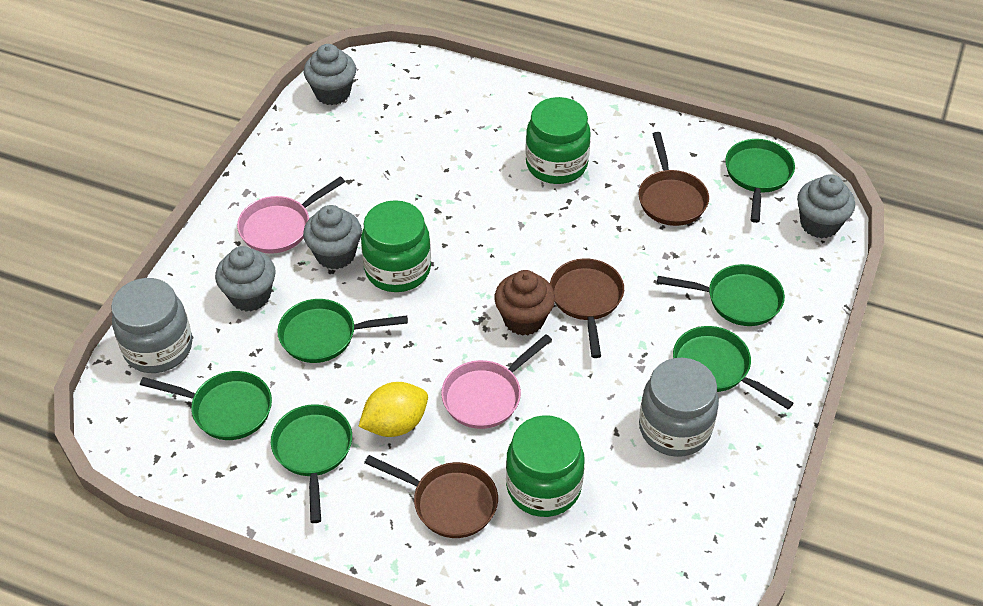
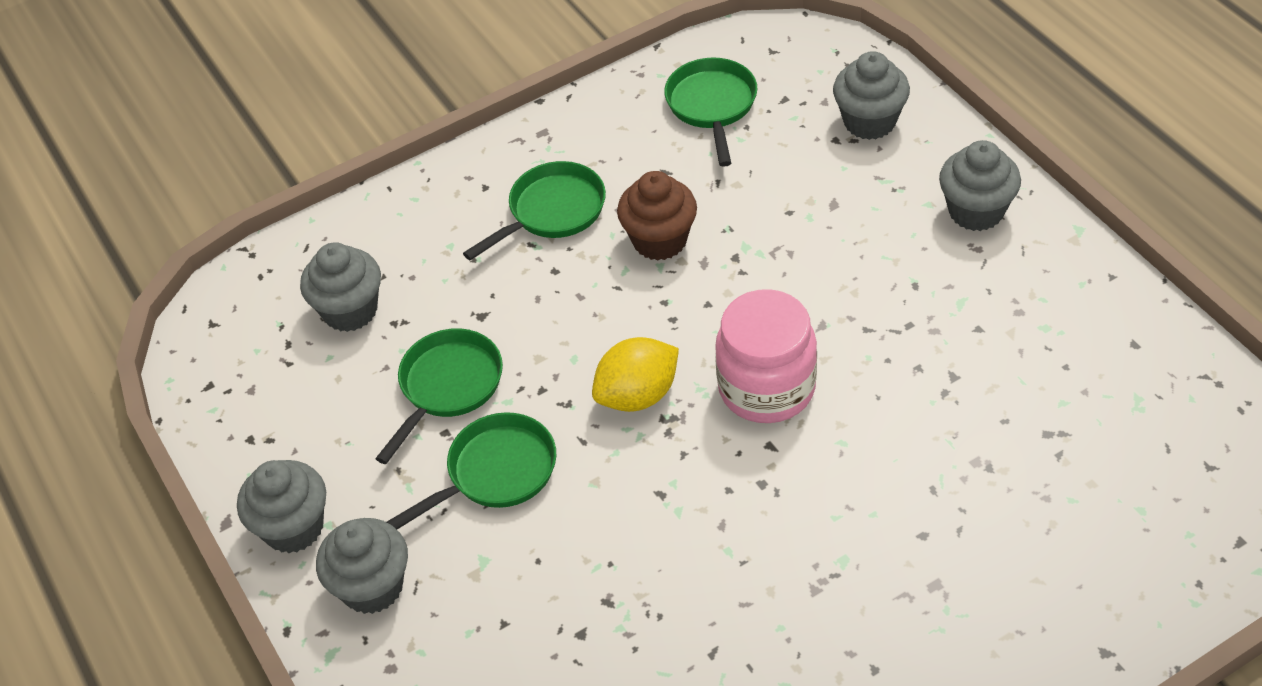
brown pan: 3 -> 0
green jar: 3 -> 0
green pan: 6 -> 4
grey cupcake: 4 -> 5
grey jar: 2 -> 0
pink jar: 0 -> 1
pink pan: 2 -> 0

